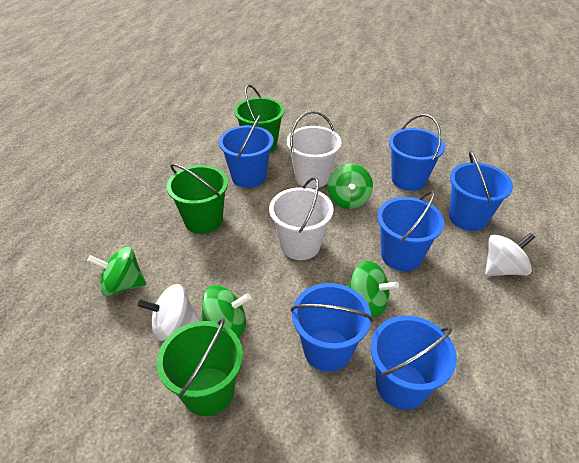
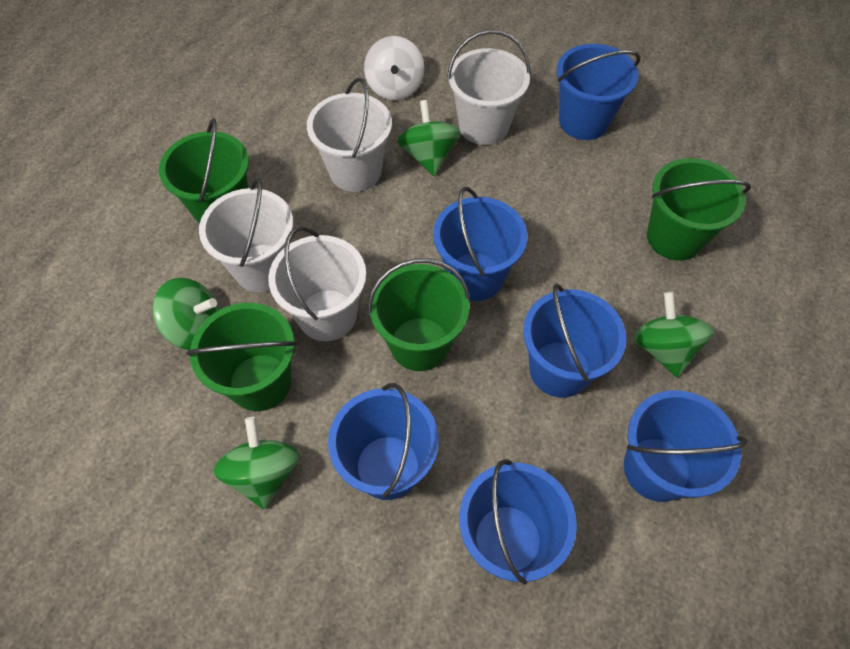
green bucket: 3 -> 4
white bucket: 2 -> 4
white spinning top: 2 -> 1

